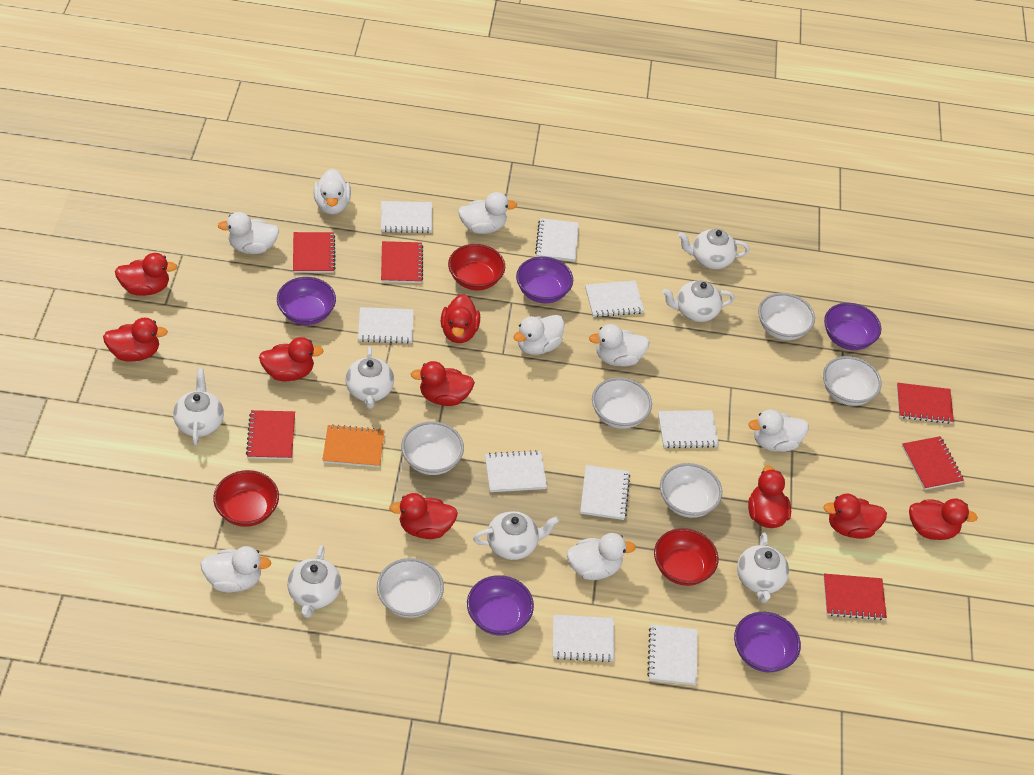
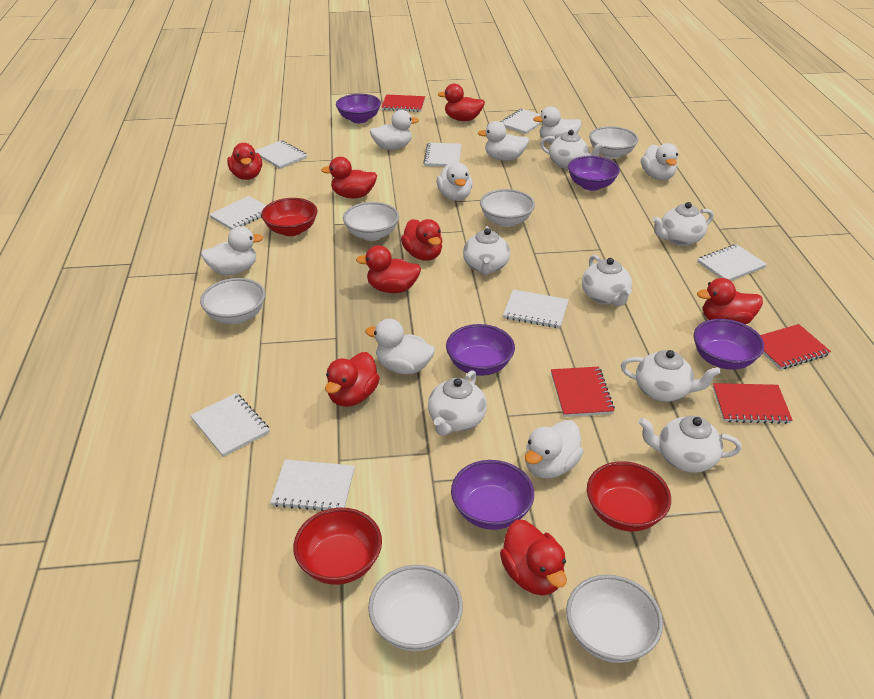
orange notebook: 1 -> 0
red duck: 9 -> 8
red notebook: 6 -> 4
white notebook: 9 -> 8

